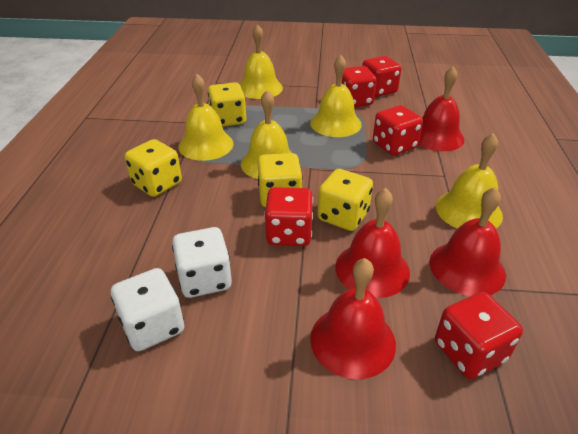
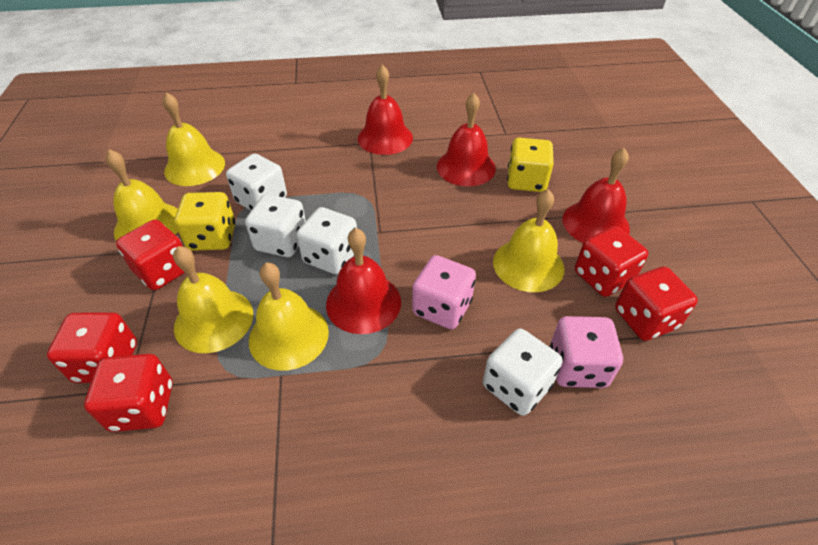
pink dice: 0 -> 2
white dice: 2 -> 4
yellow dice: 4 -> 2

